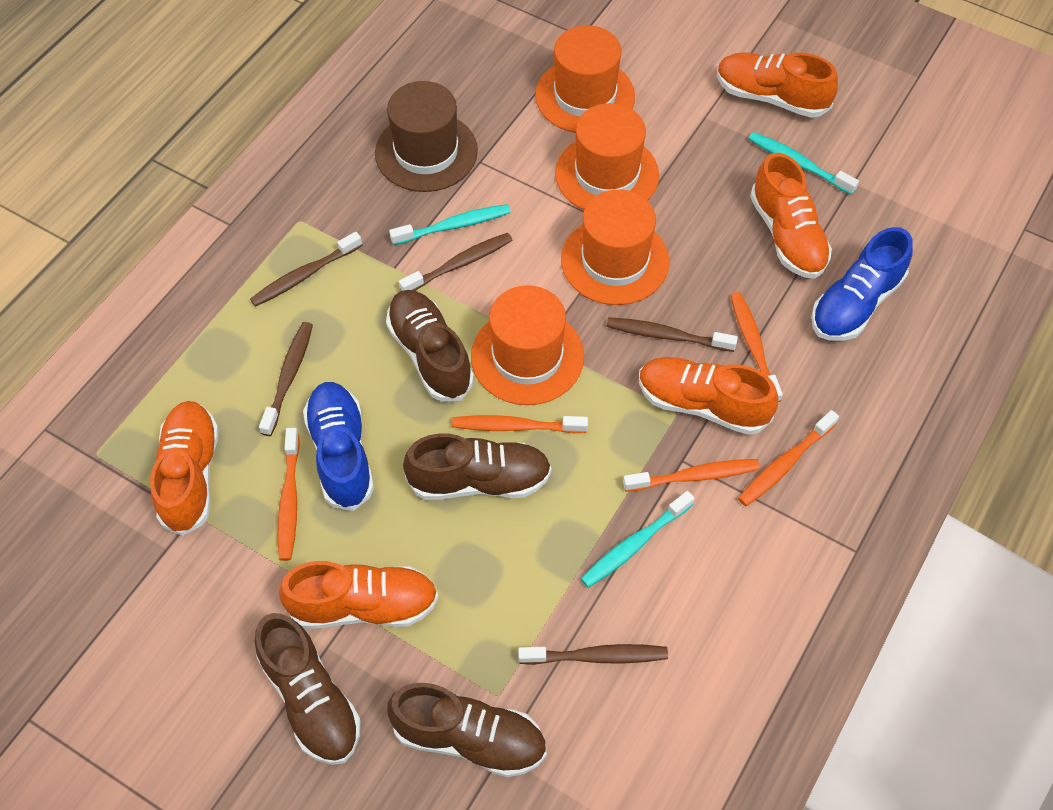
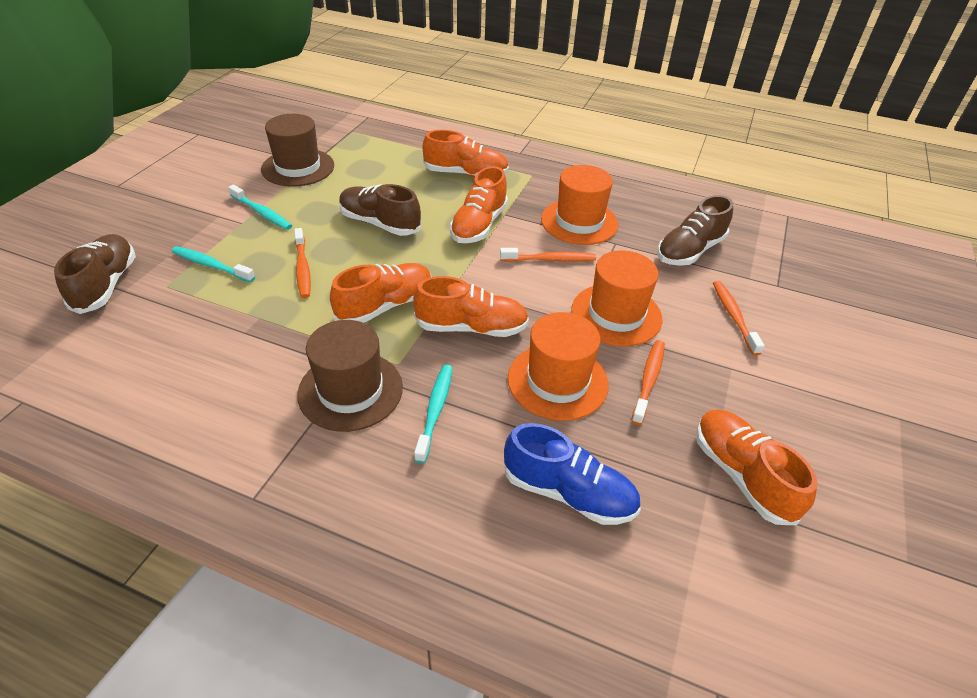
blue shoe: 2 -> 1
brown hat: 1 -> 2
brown shoe: 4 -> 3
brown toothbrush: 5 -> 0
orange hat: 4 -> 3
orange toothbrush: 5 -> 4

